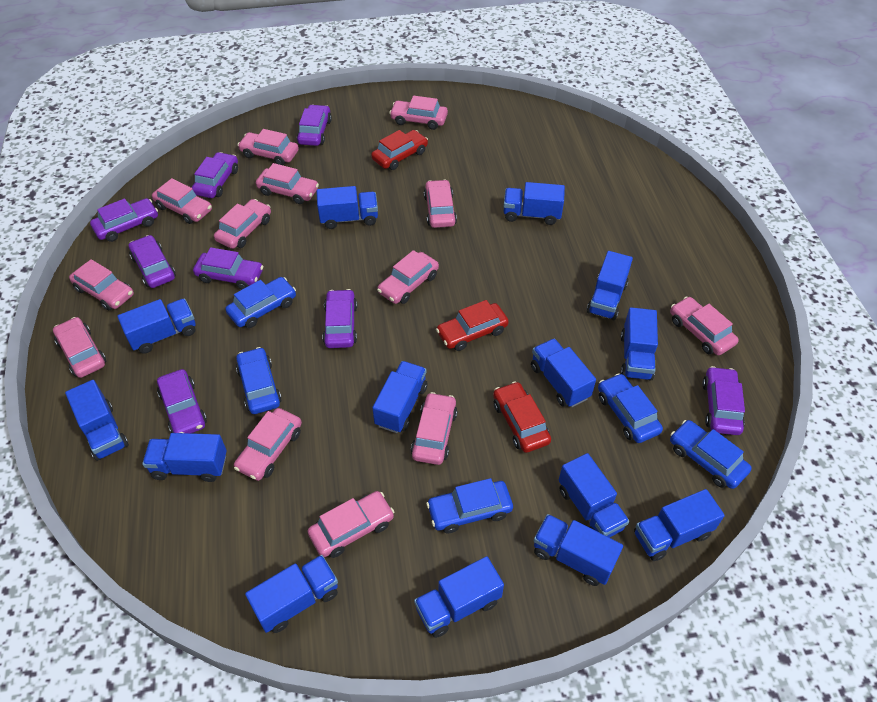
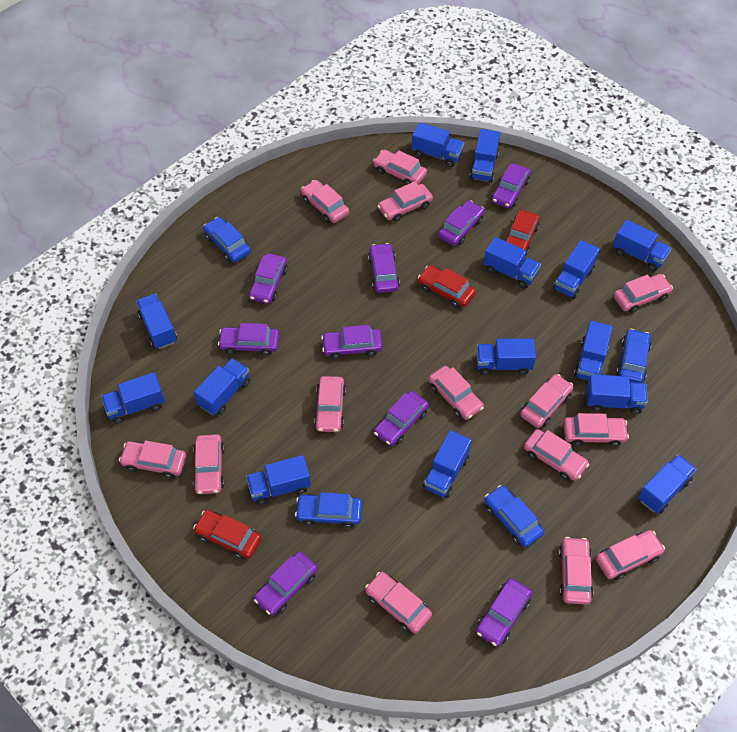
blue car: 5 -> 4
pink car: 13 -> 14
purple car: 8 -> 9

